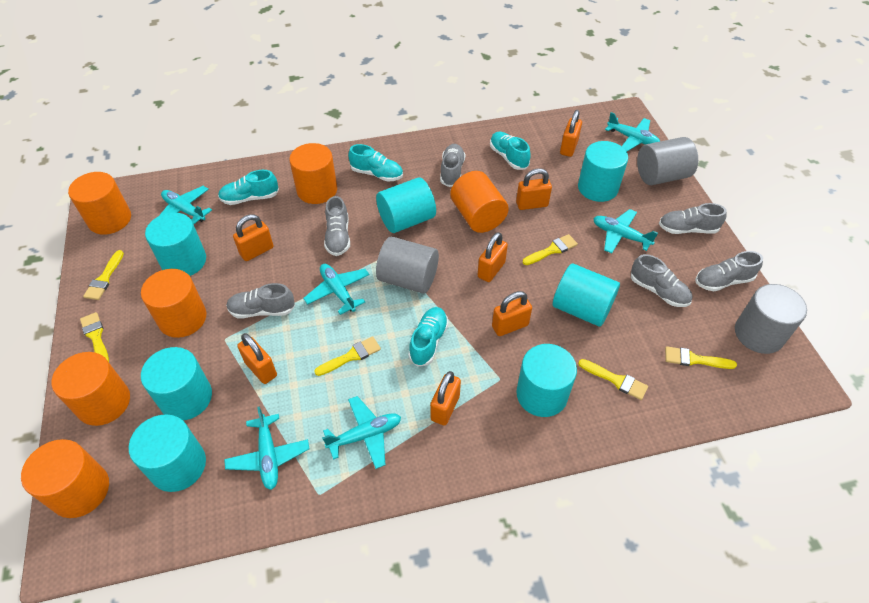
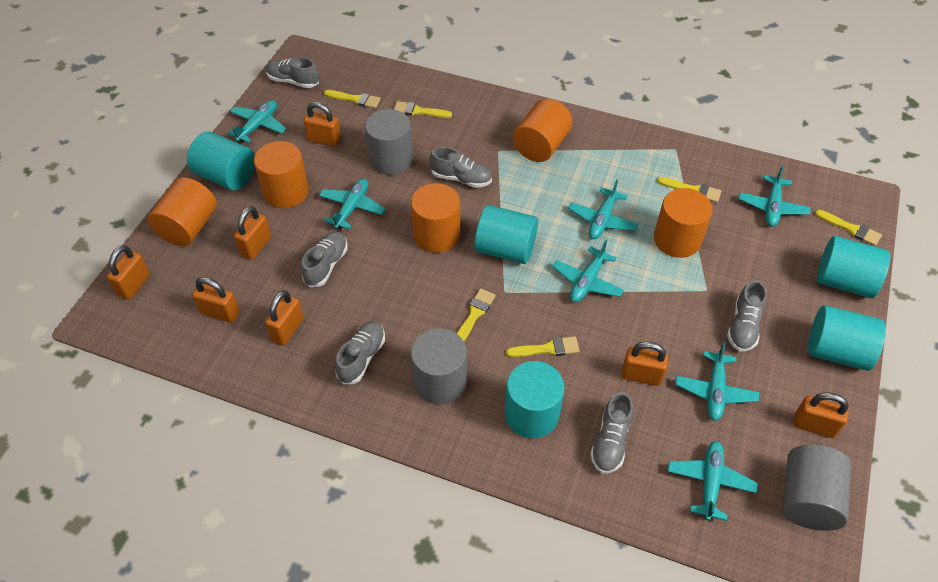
orange cylinder: 6 -> 5
turquoise cylinder: 7 -> 5
turquoise plane: 6 -> 7
turquoise shoe: 4 -> 0

